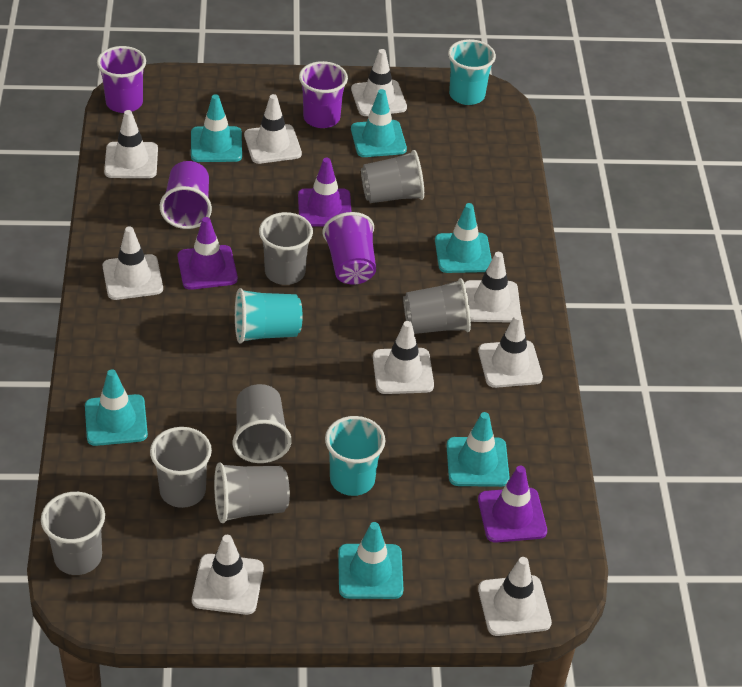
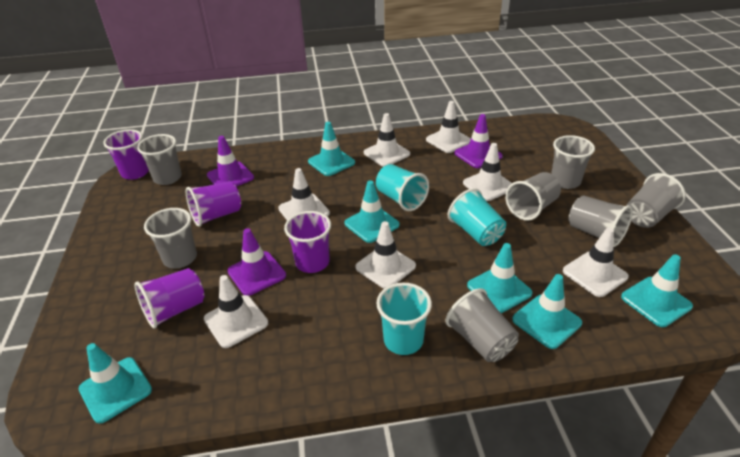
white traffic cone: 9 -> 7

